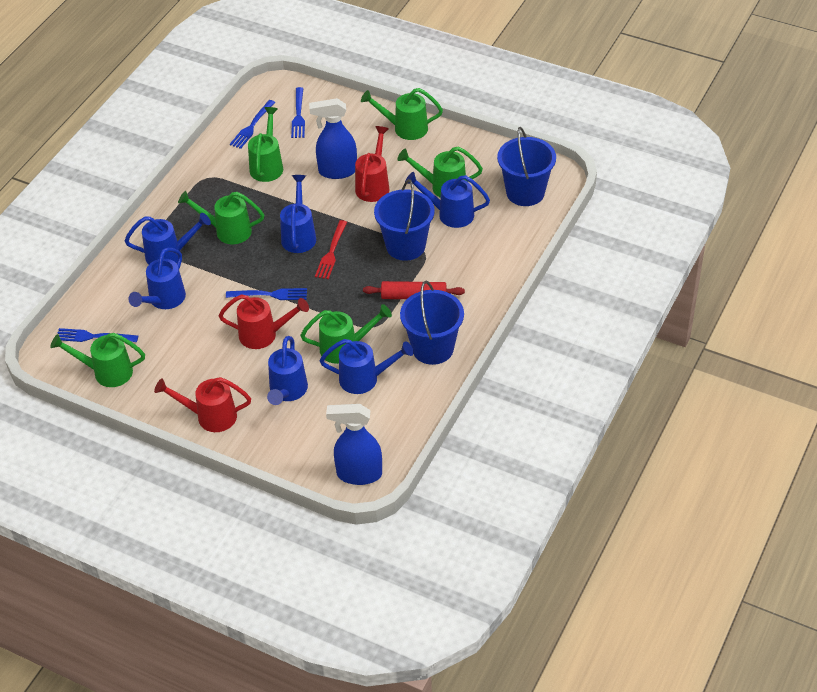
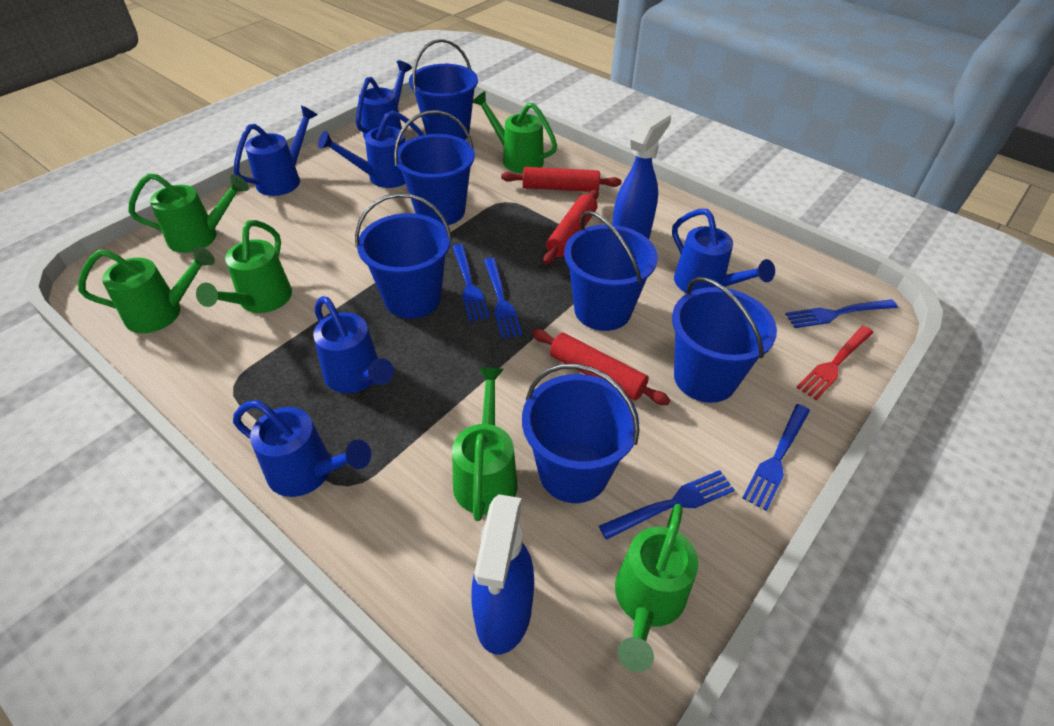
blue bucket: 3 -> 6
blue fork: 4 -> 5
red rolling pin: 1 -> 3
red watering can: 3 -> 0

